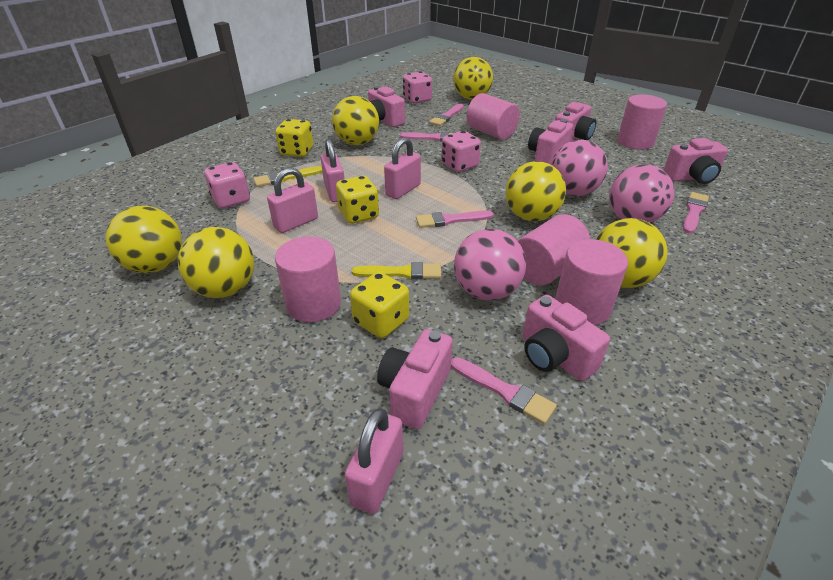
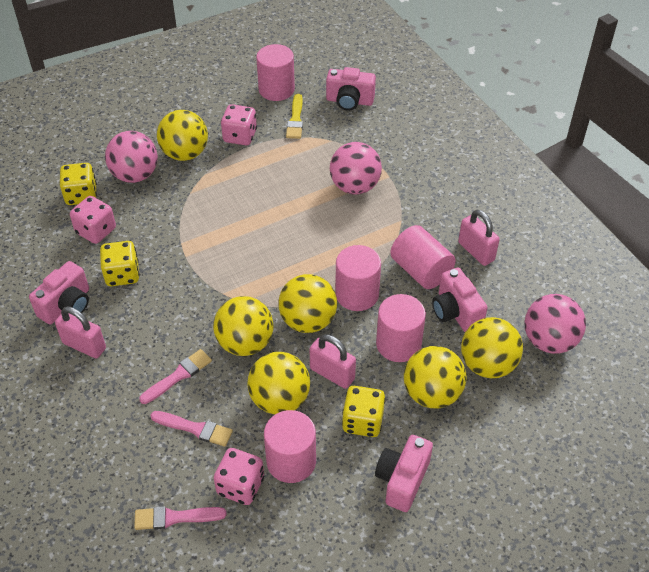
pink brush: 5 -> 3
pink camera: 6 -> 4
pink padlock: 4 -> 3
yellow brush: 2 -> 1

